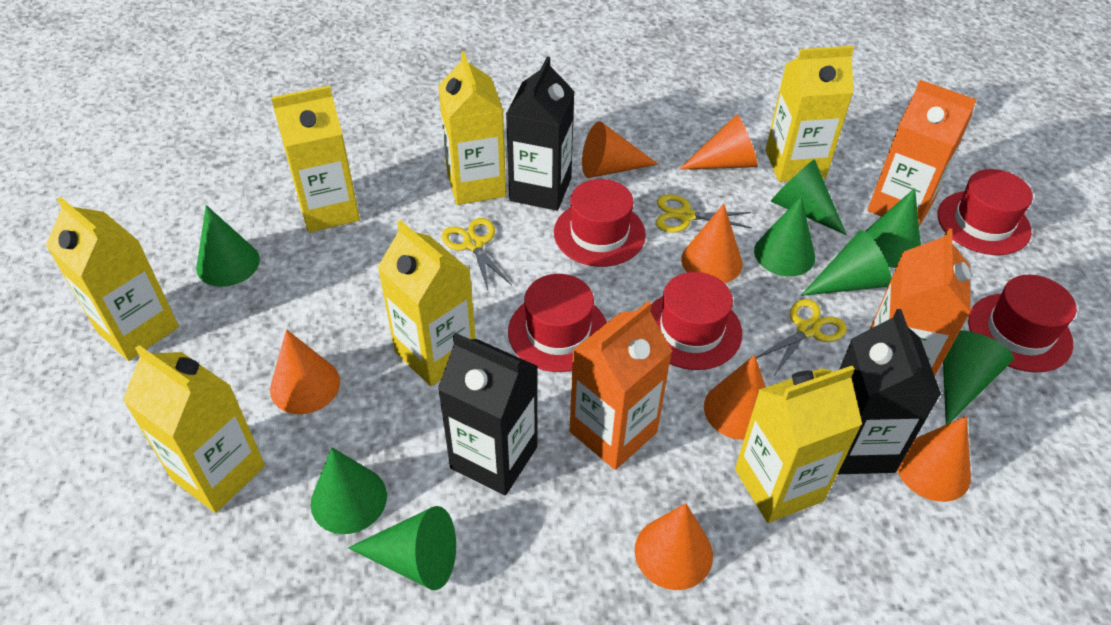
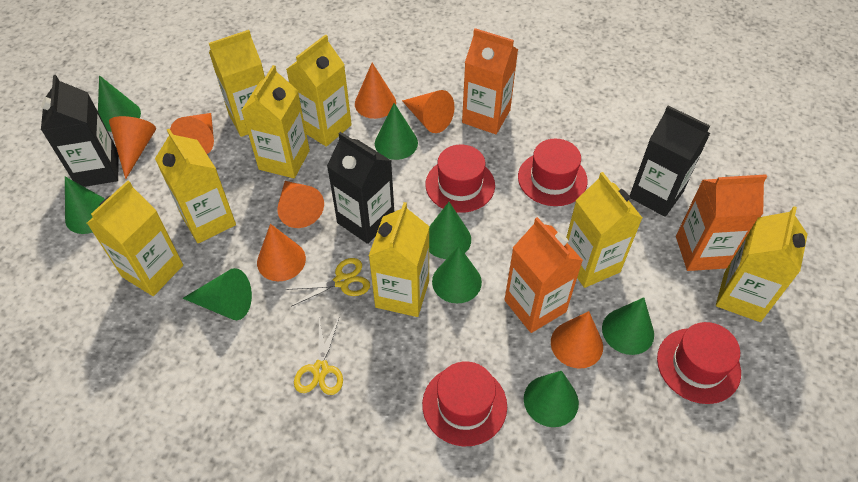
red hat: 5 -> 4
yellow carton: 7 -> 8
yellow scissors: 3 -> 2

